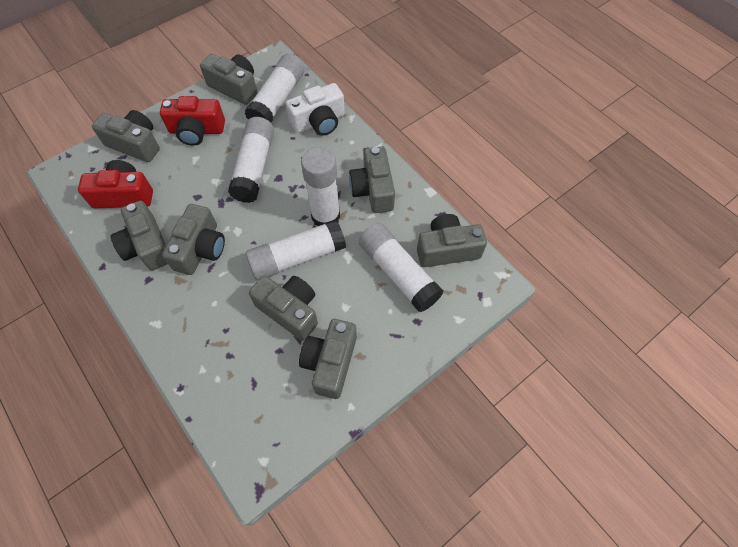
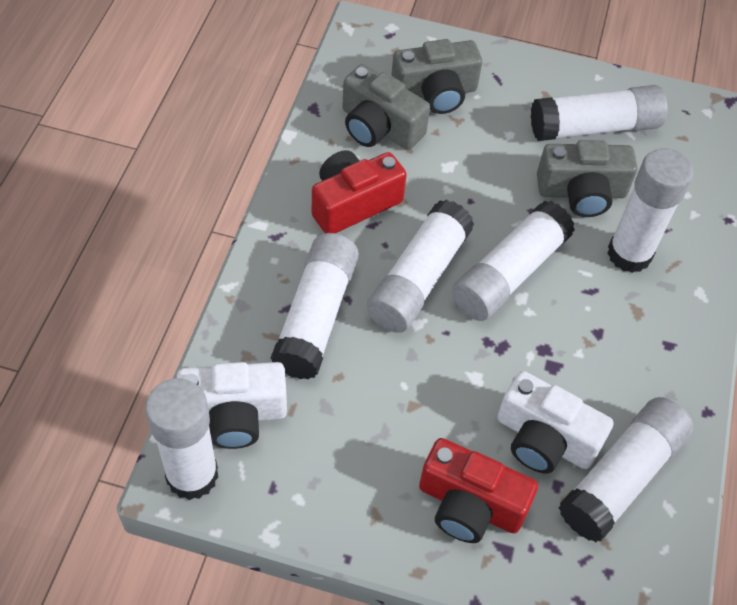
grey camera: 8 -> 3
white camera: 1 -> 2
white glue stick: 5 -> 7

